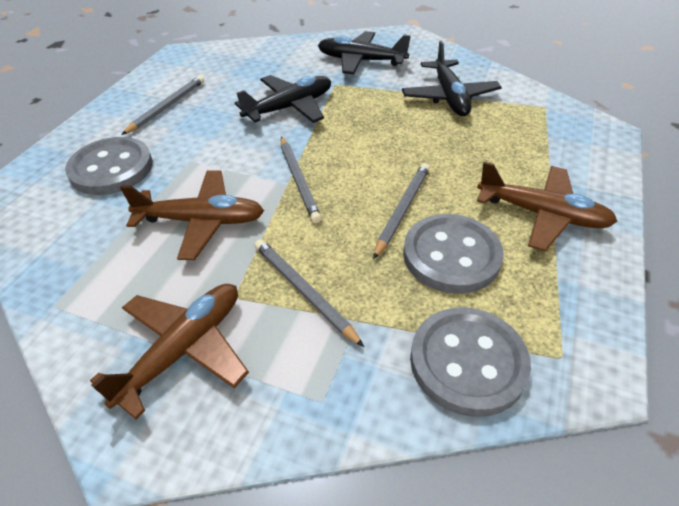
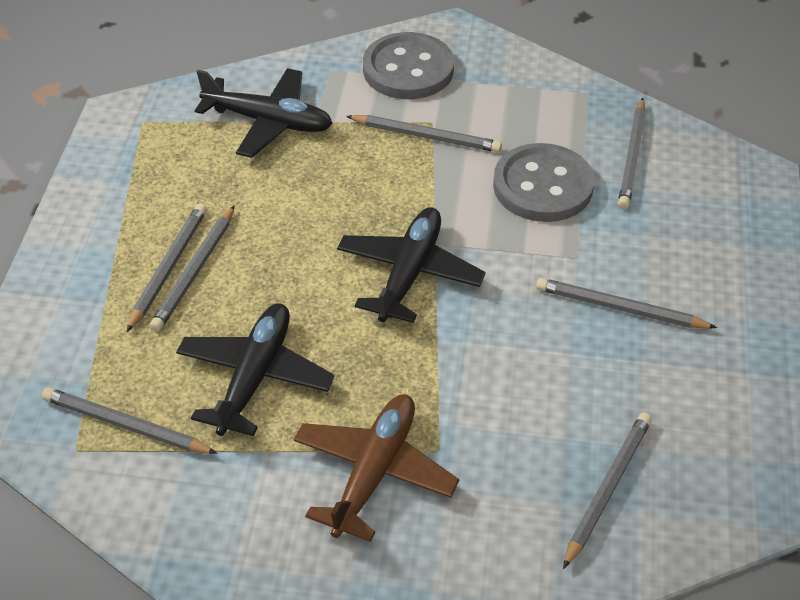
brown plane: 3 -> 1
grey button: 3 -> 2
grey pencil: 4 -> 7

